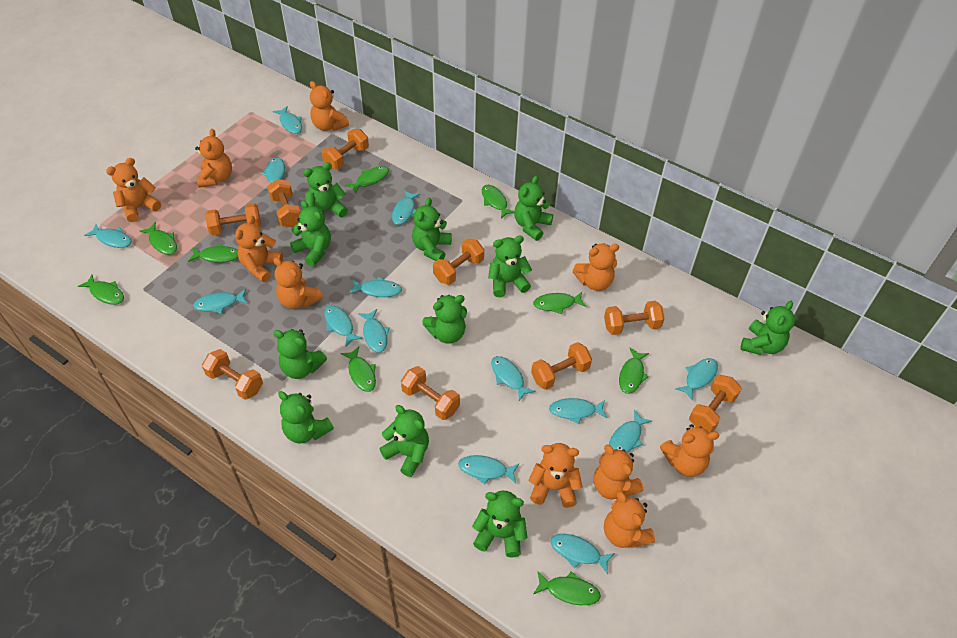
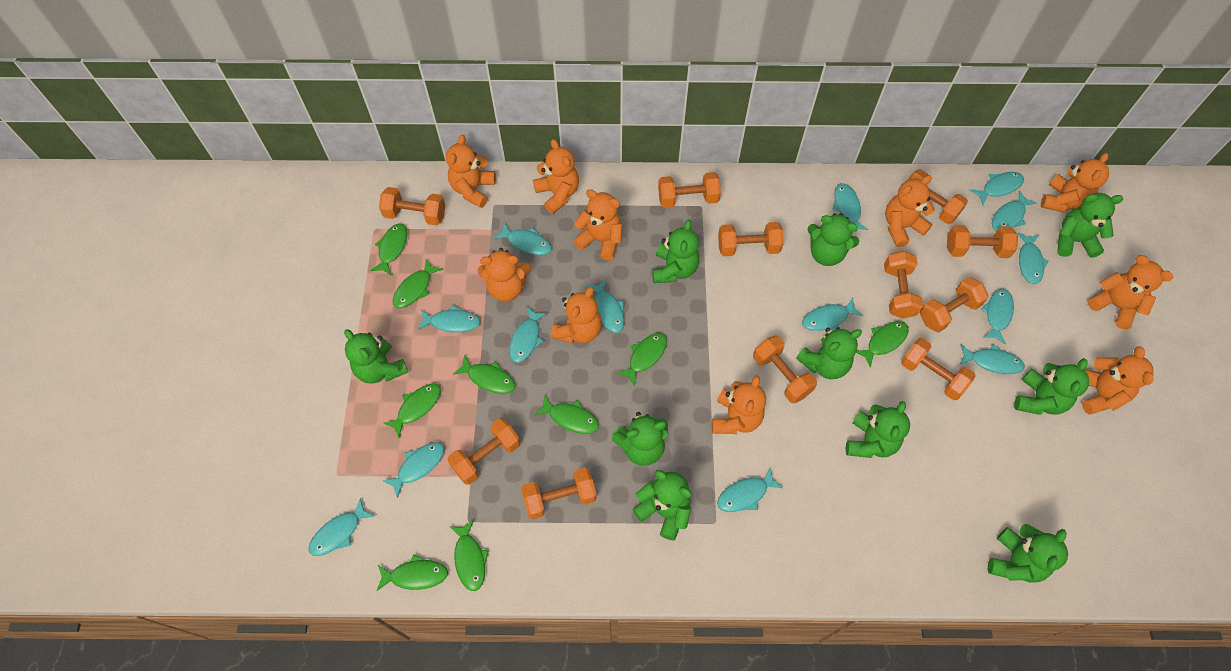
green teddy bear: 11 -> 10
orange dumbbell: 9 -> 11

